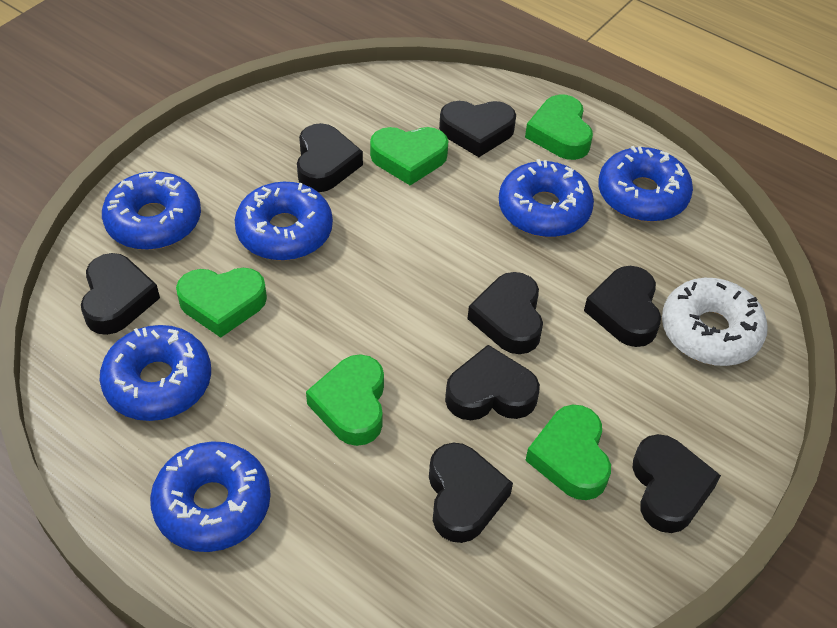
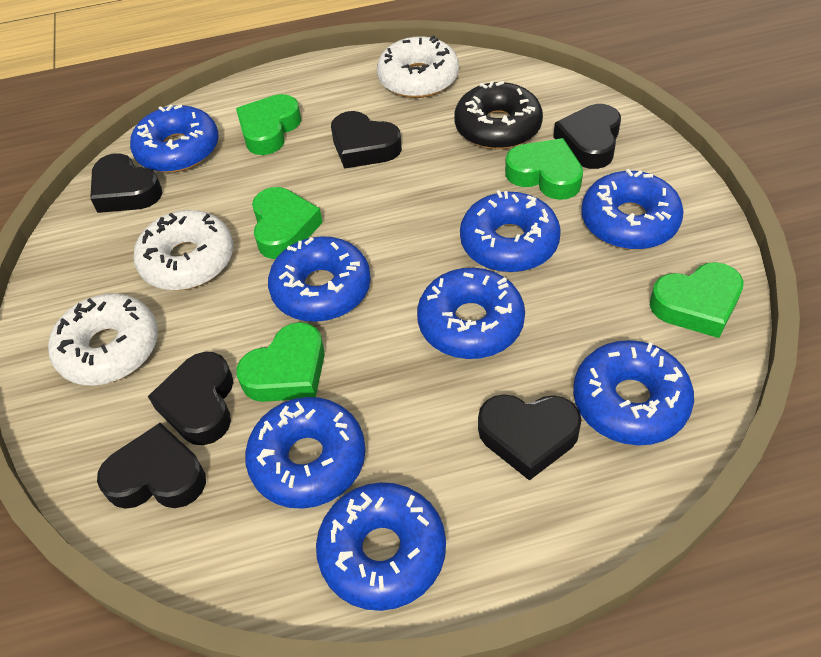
black donut: 0 -> 1
black heart: 8 -> 6
blue donut: 6 -> 8
white donut: 1 -> 3

